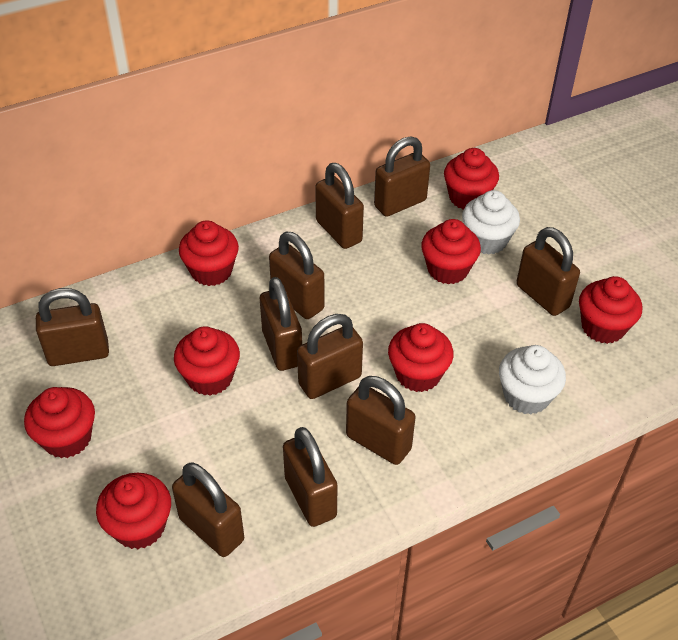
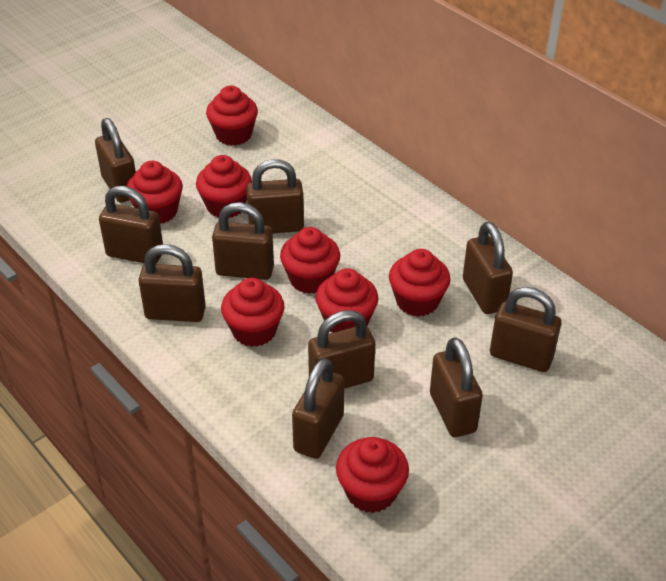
white cupcake: 2 -> 0

